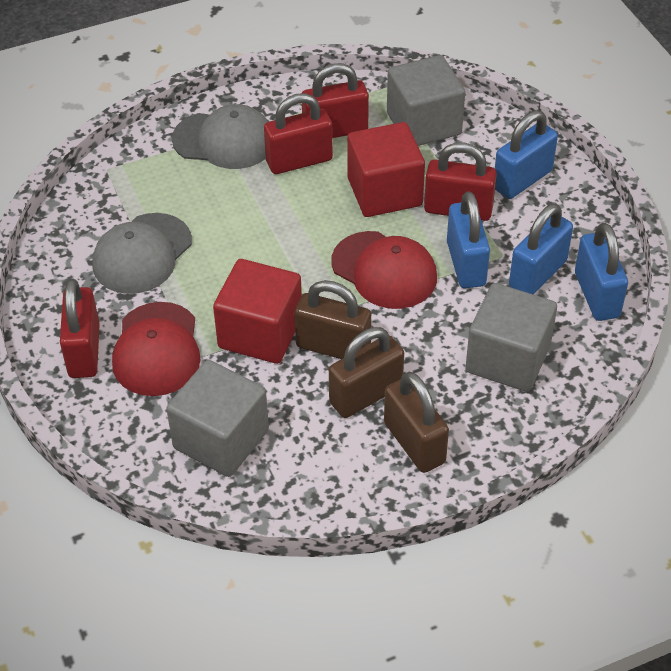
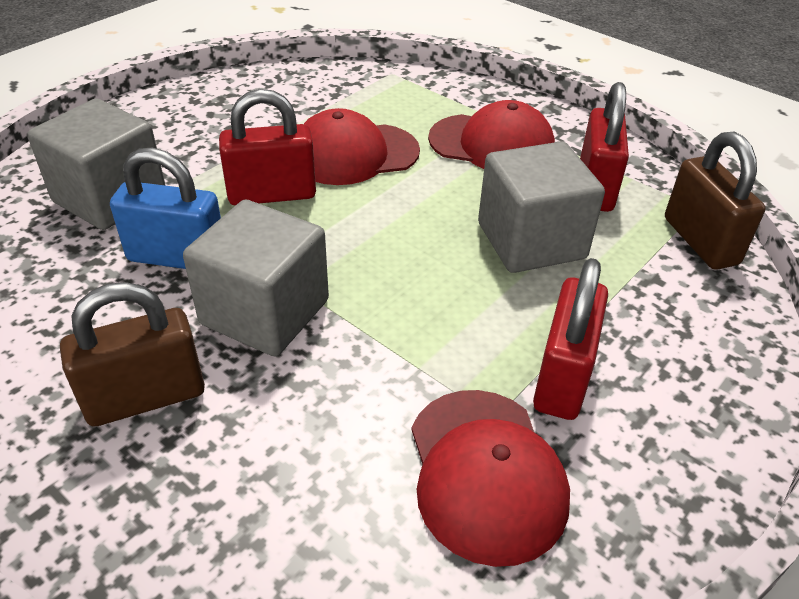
blue padlock: 4 -> 1
brown padlock: 3 -> 2
grey cap: 2 -> 0
red cap: 2 -> 3
red cube: 2 -> 0
red padlock: 4 -> 3

